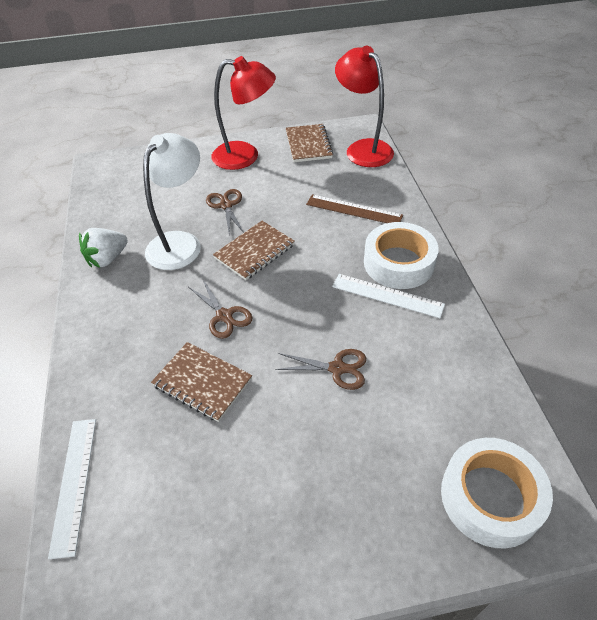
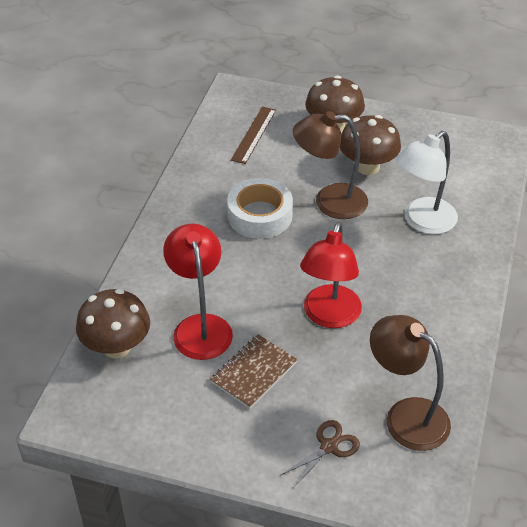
brown lamp: 0 -> 2
brown mushroom: 0 -> 3
brown notebook: 3 -> 1
brown scissors: 3 -> 1
white ruler: 2 -> 0
white strawberry: 1 -> 0
white tape: 2 -> 1

